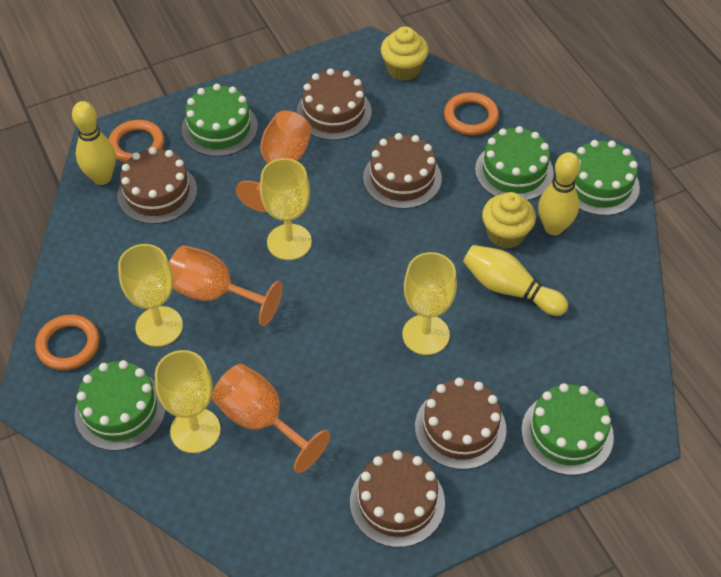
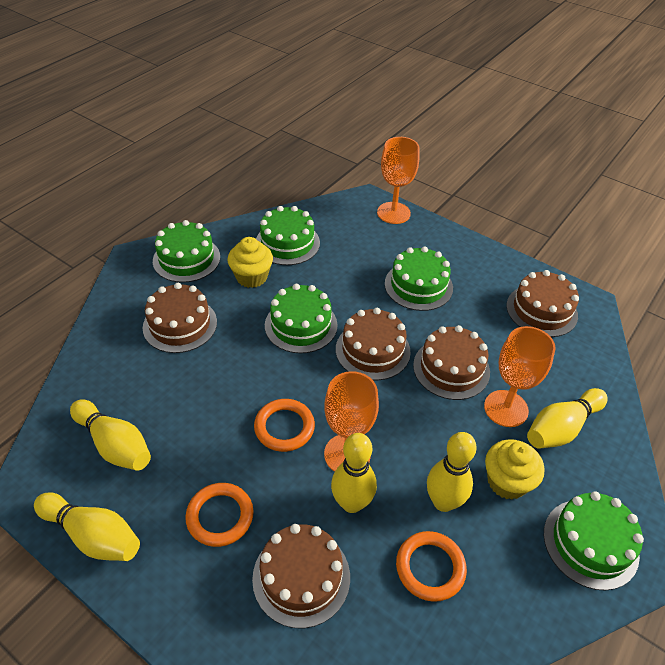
yellow bowling pin: 3 -> 5
yellow goblet: 4 -> 0

